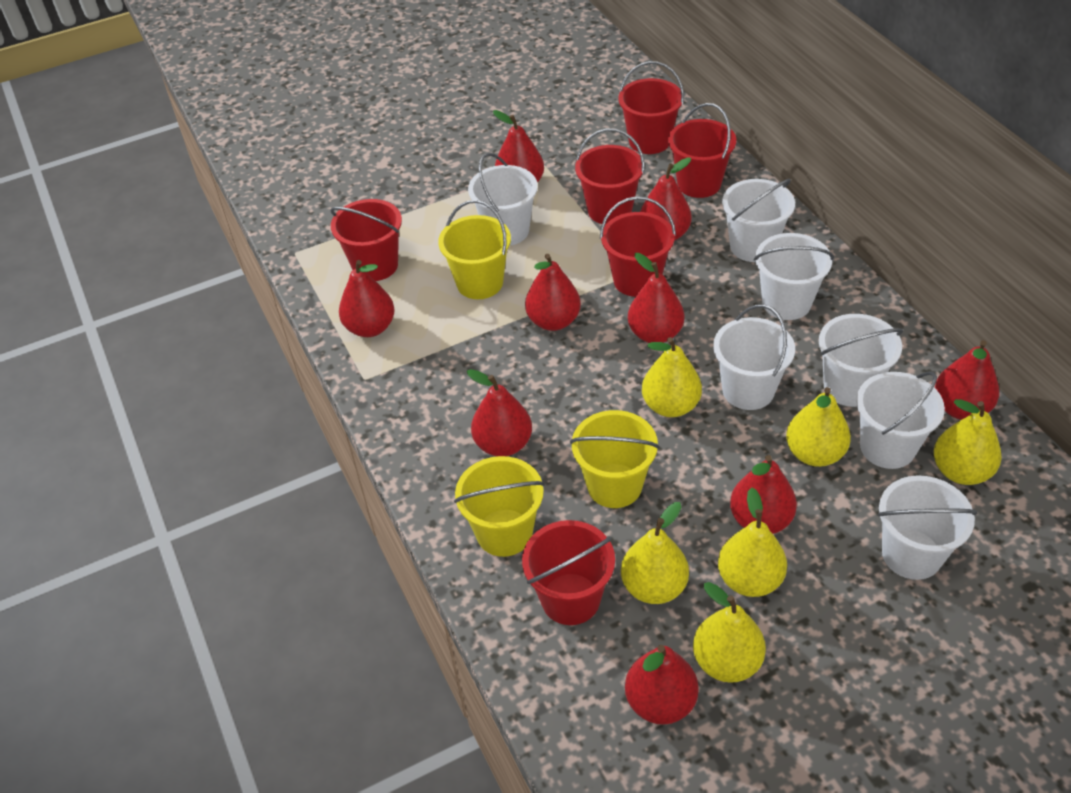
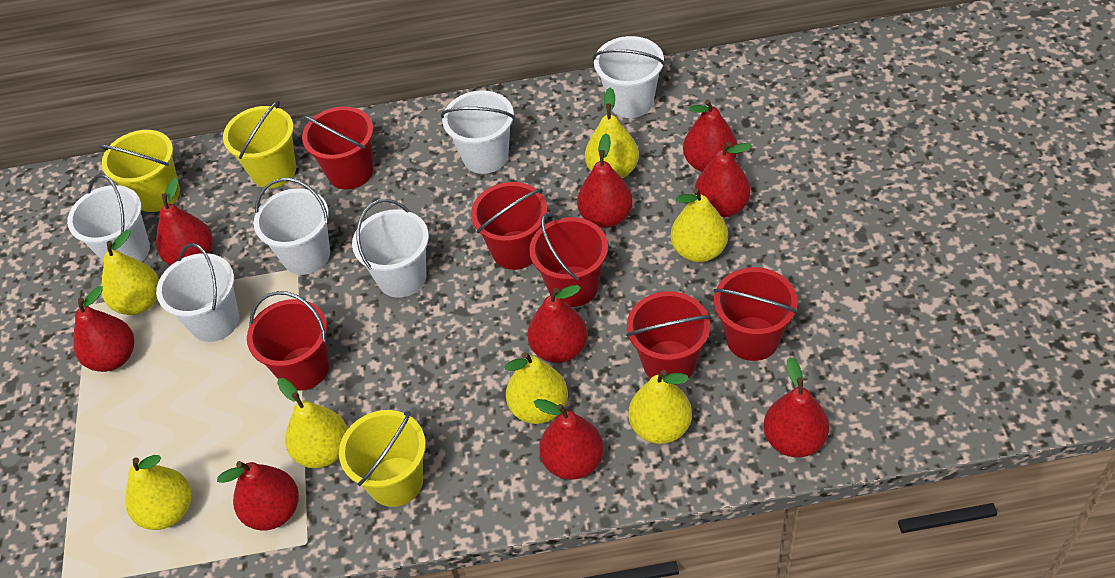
white bucket: 7 -> 6
yellow pear: 6 -> 7

